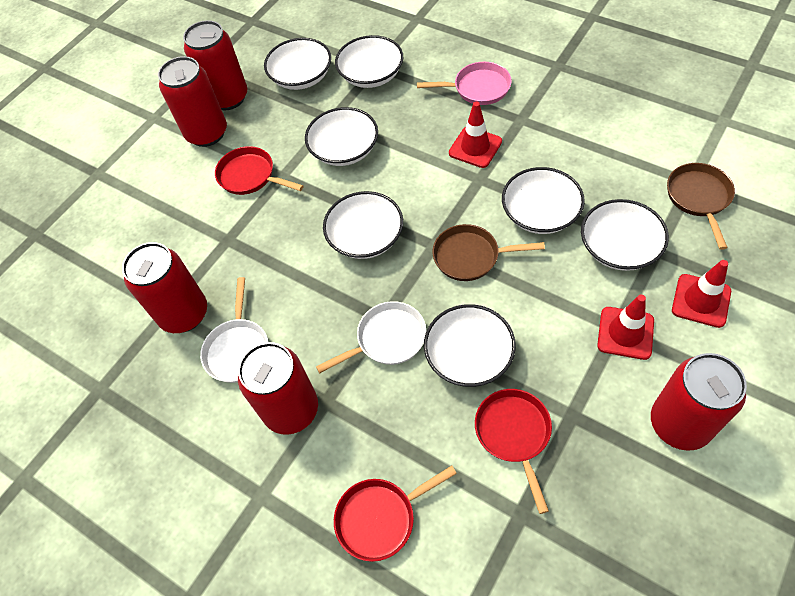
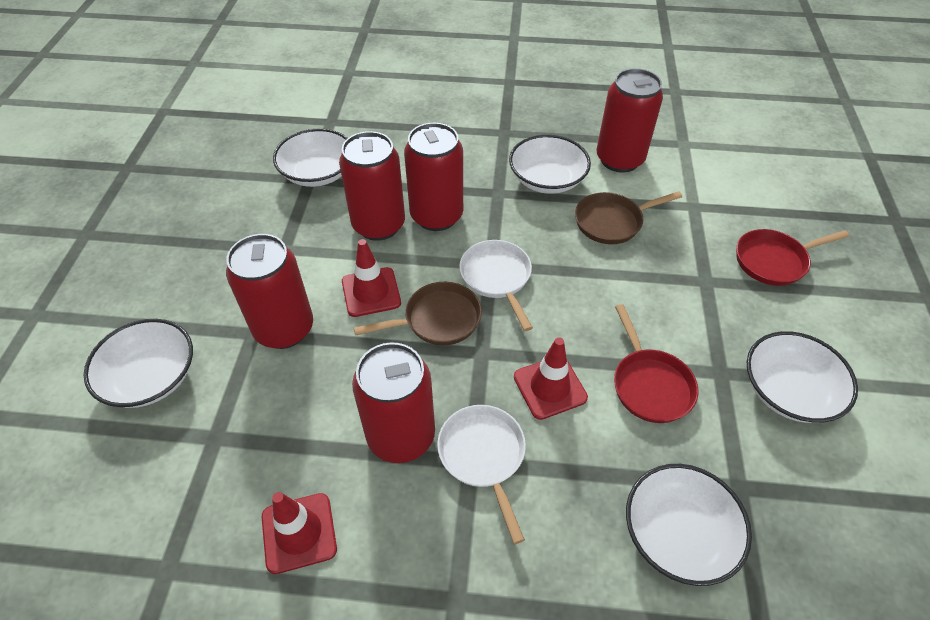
pink pan: 1 -> 0
red pan: 3 -> 2
white bowl: 7 -> 5

